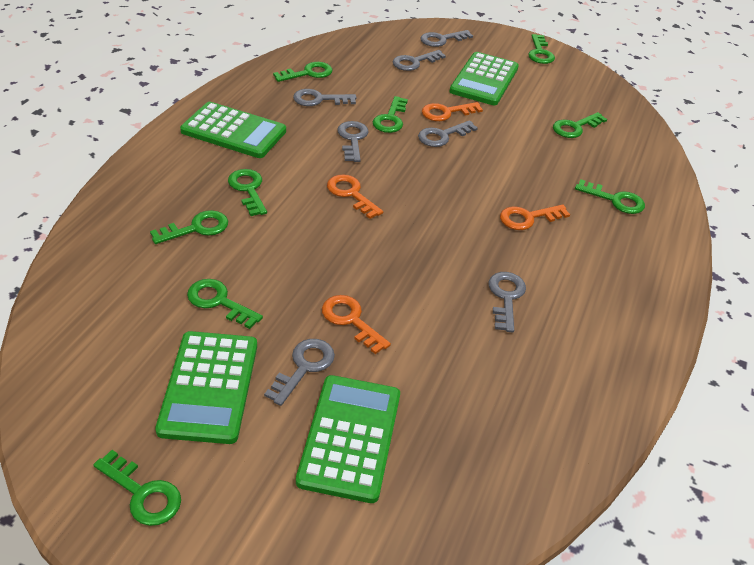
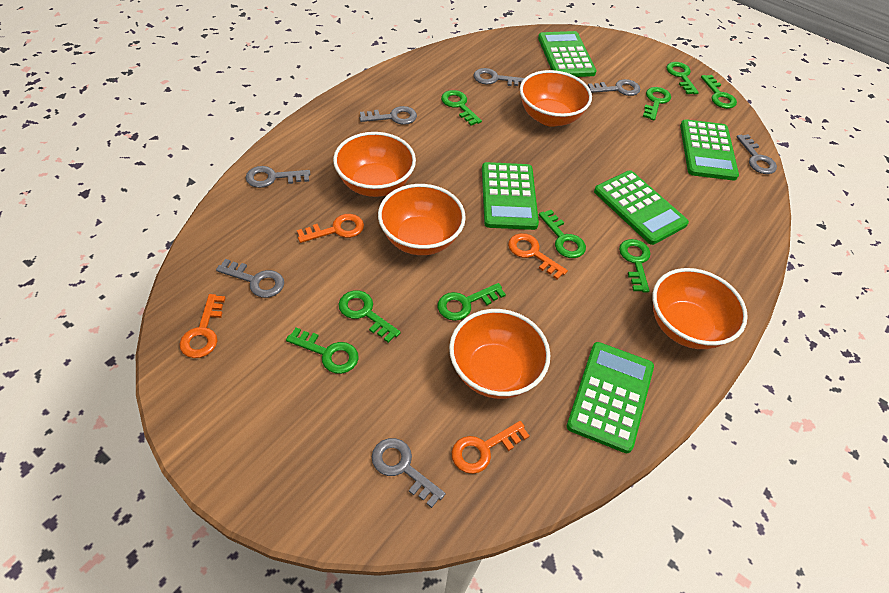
green calculator: 4 -> 5
orange bowl: 0 -> 5

